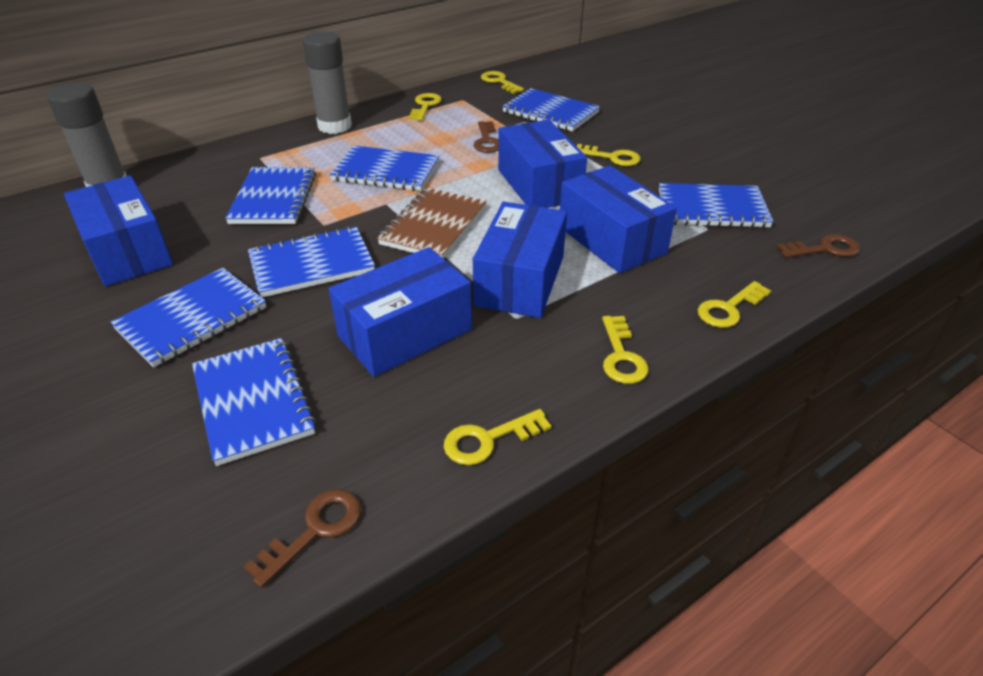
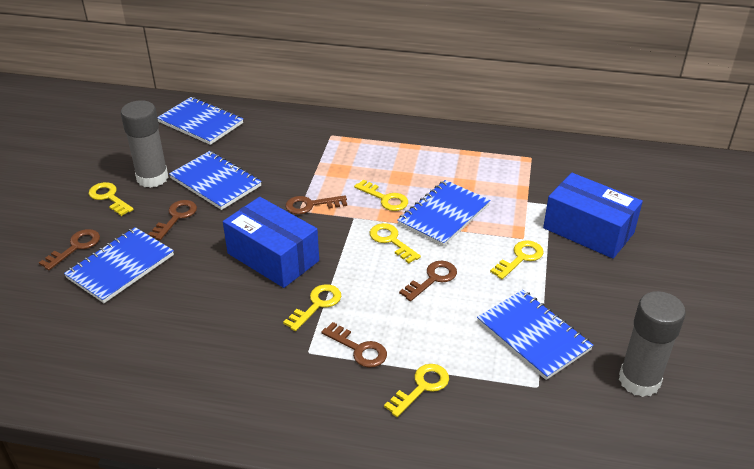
blue box: 5 -> 2
blue notebook: 7 -> 5
brown key: 3 -> 5
brown notebook: 1 -> 0

